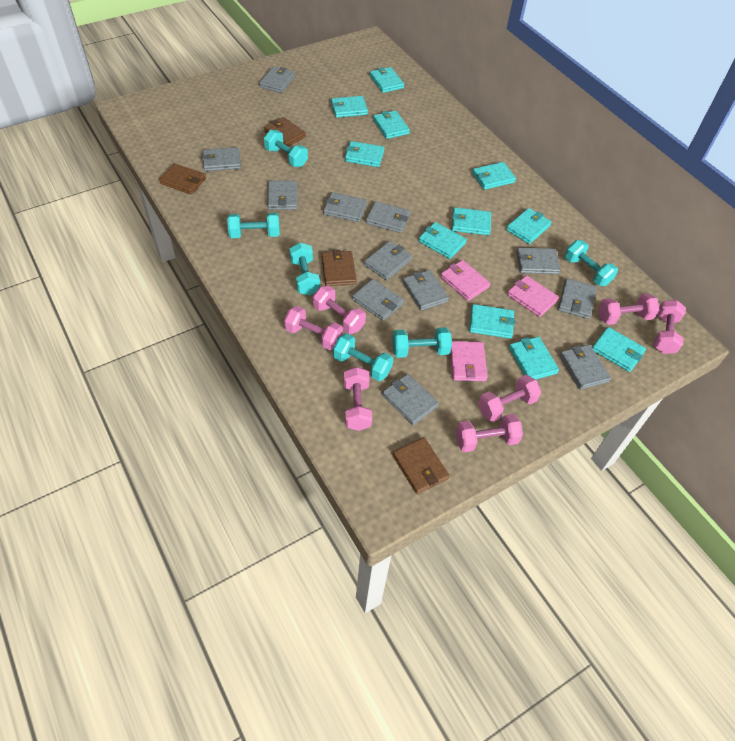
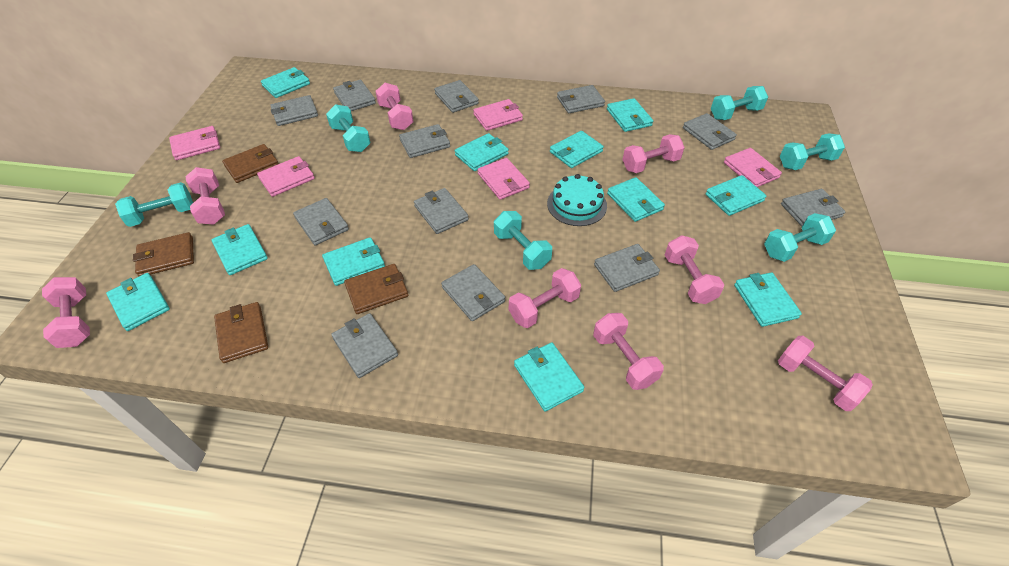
pink dumbbell: 7 -> 8
pink wallet: 3 -> 5
turquoise cake: 0 -> 1

